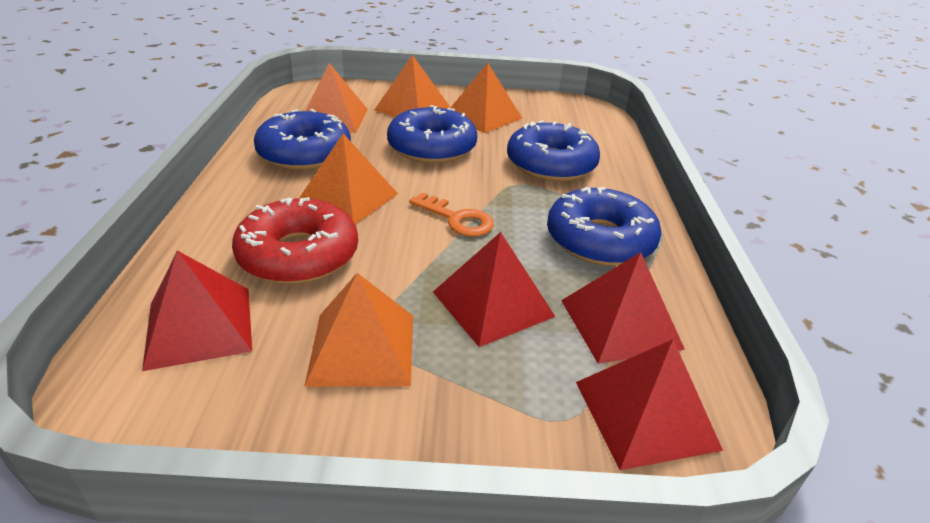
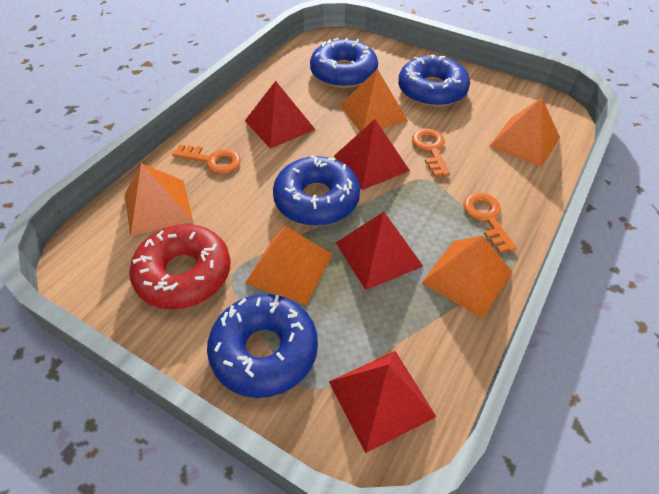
orange key: 1 -> 3

